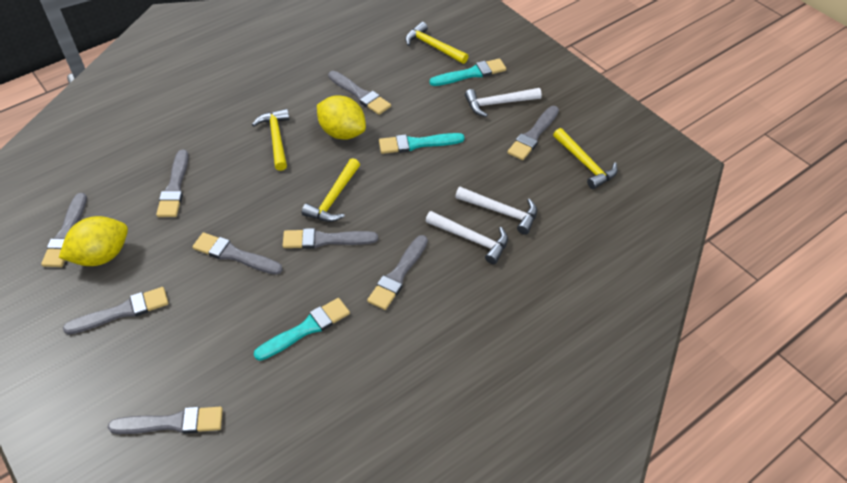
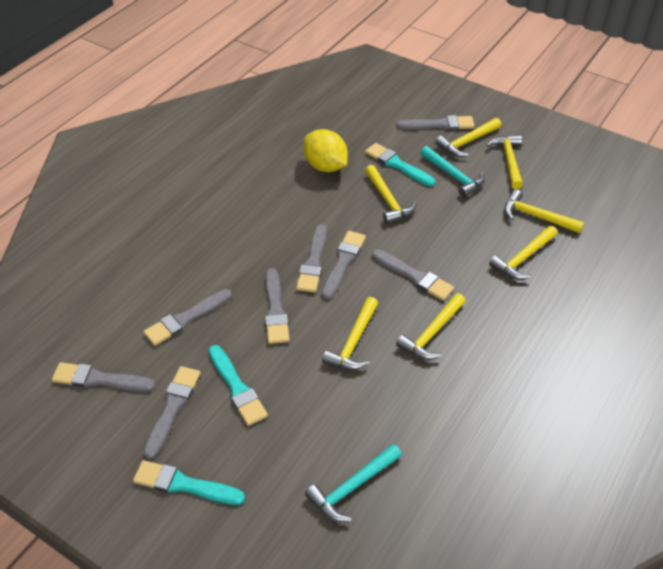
grey brush: 9 -> 8
turquoise hammer: 0 -> 2
white hammer: 3 -> 0
yellow hammer: 4 -> 7
yellow lemon: 2 -> 1

